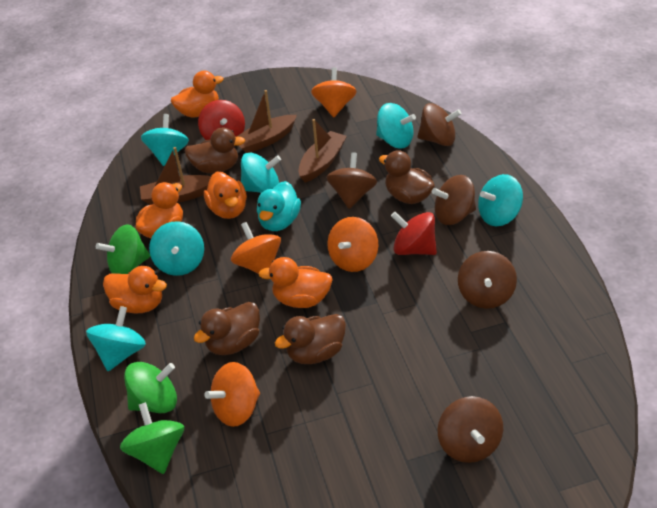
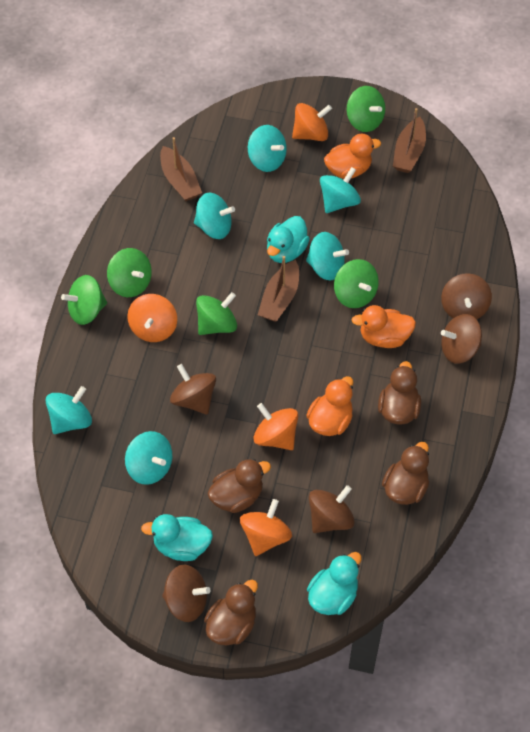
green spinning top: 3 -> 5
orange duck: 5 -> 3
red spinning top: 2 -> 0
turquoise duck: 1 -> 3

